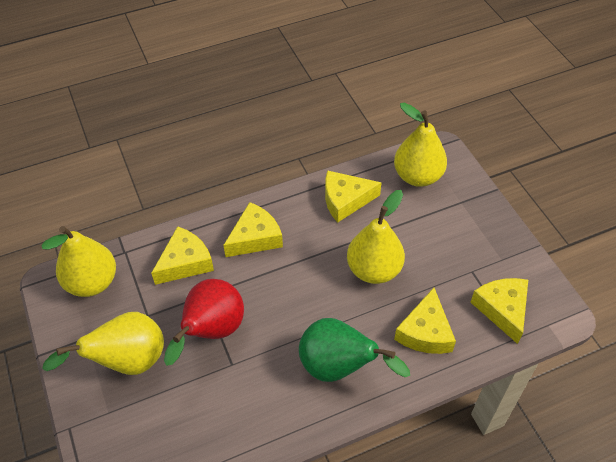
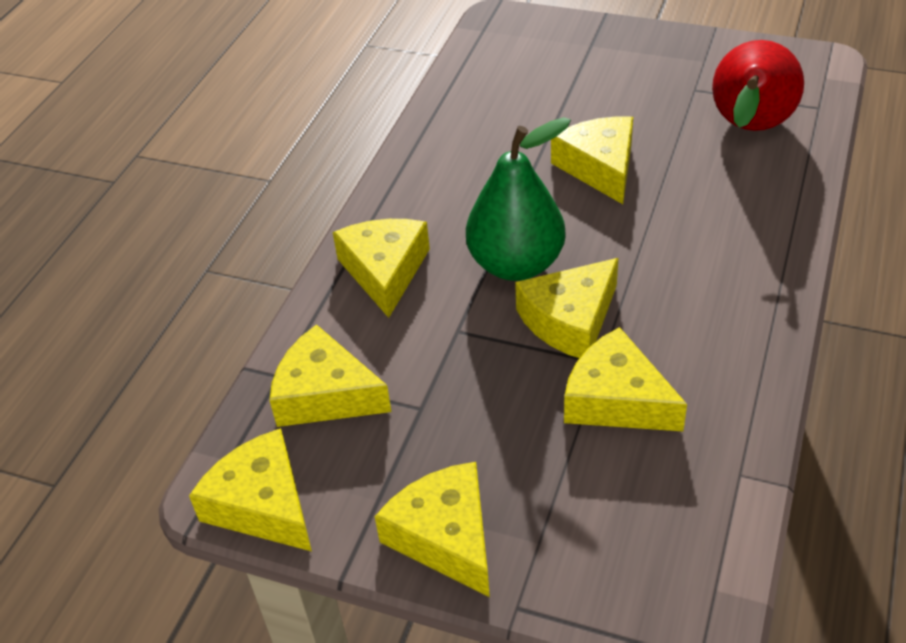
yellow cheese: 5 -> 7
yellow pear: 4 -> 0

